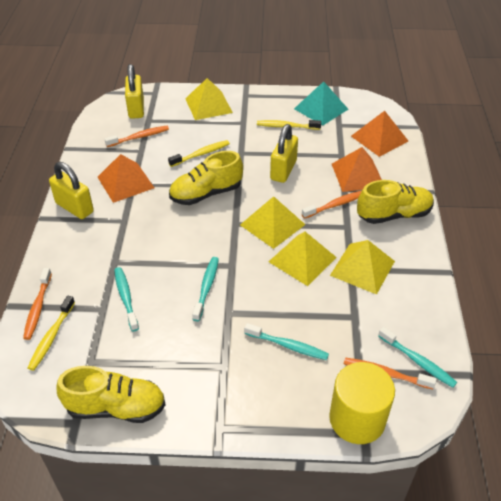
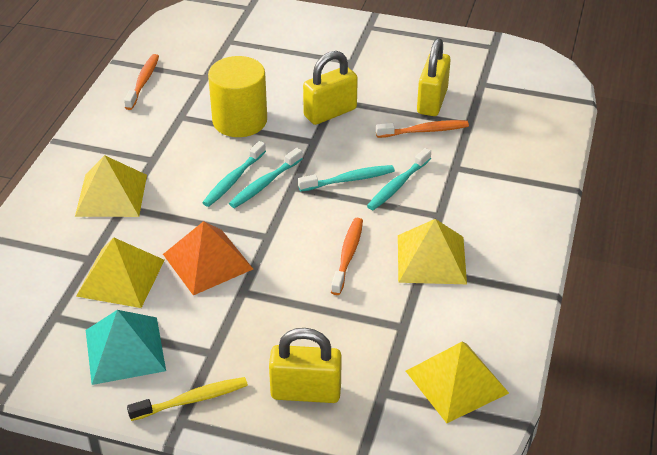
orange pyramid: 3 -> 1
orange toothbrush: 4 -> 3
yellow shoe: 3 -> 0
yellow toothbrush: 3 -> 1

